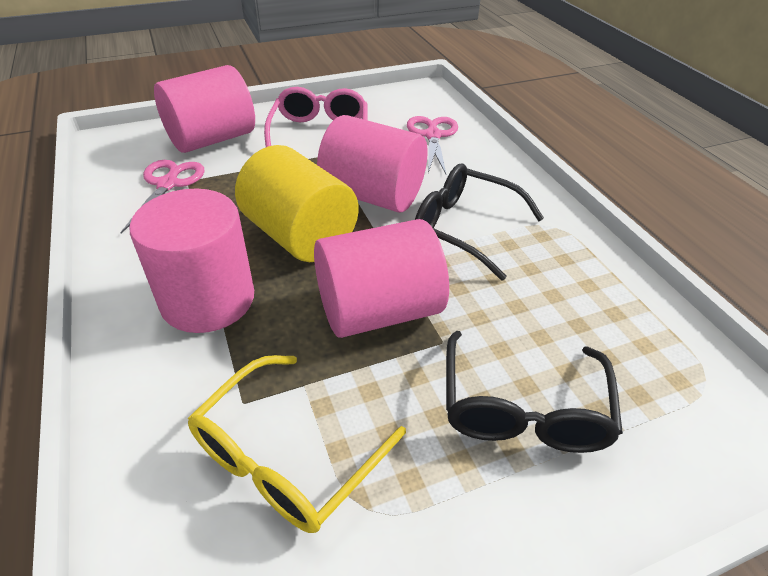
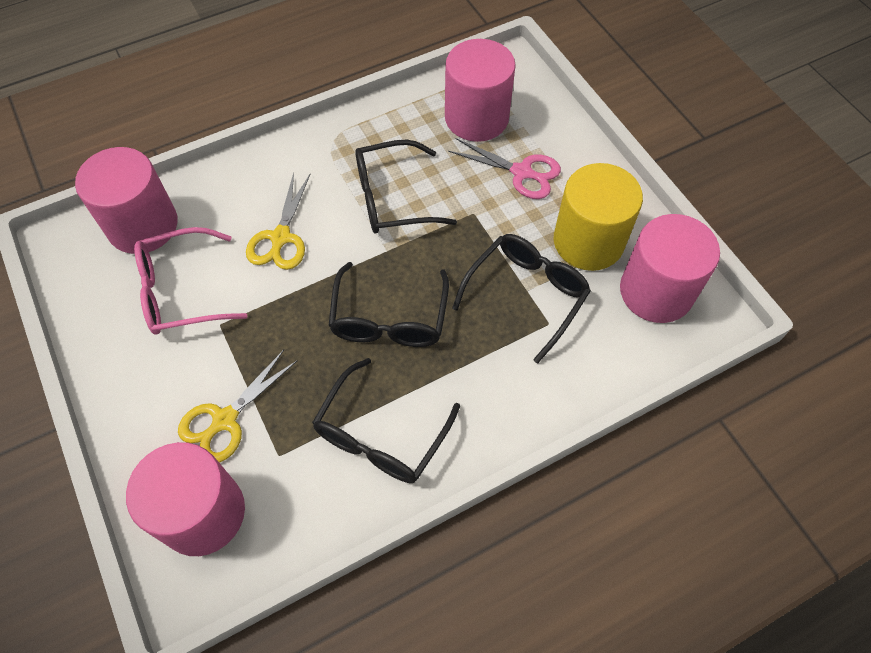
black glasses: 2 -> 4
pink scissors: 2 -> 1
yellow glasses: 1 -> 0
yellow scissors: 0 -> 2

